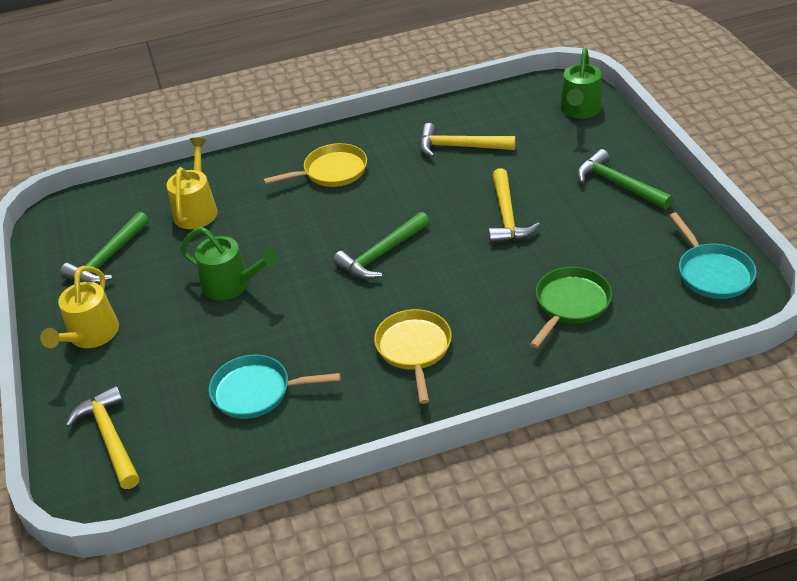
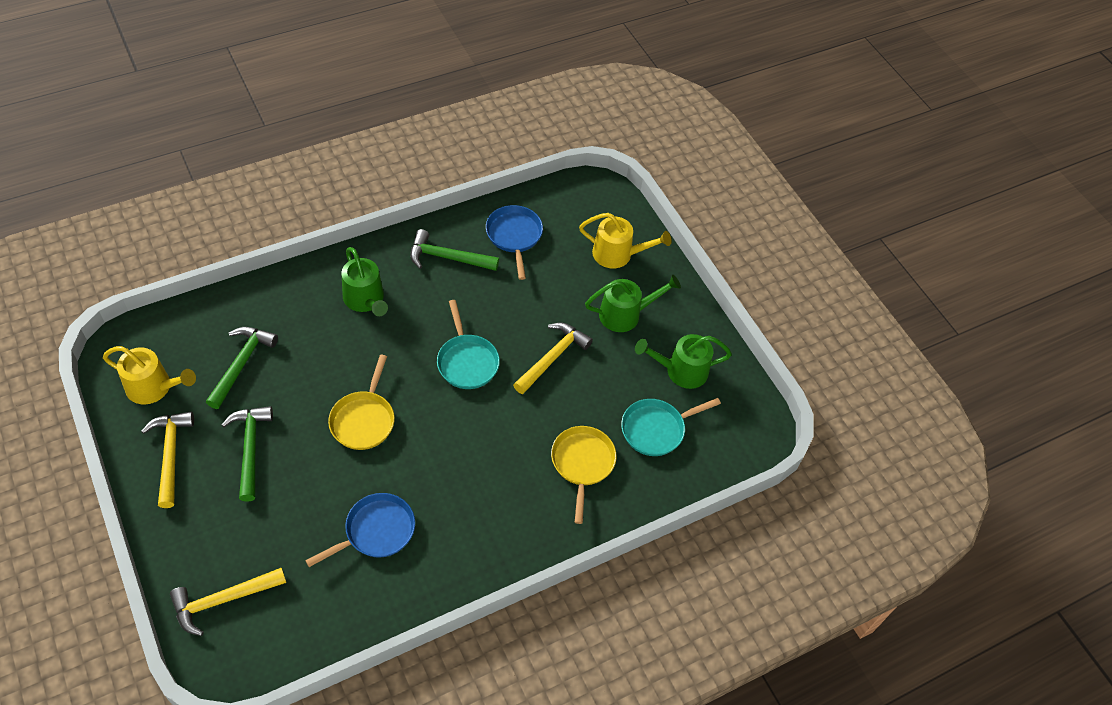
blue pan: 0 -> 2
green pan: 1 -> 0
green watering can: 2 -> 3

